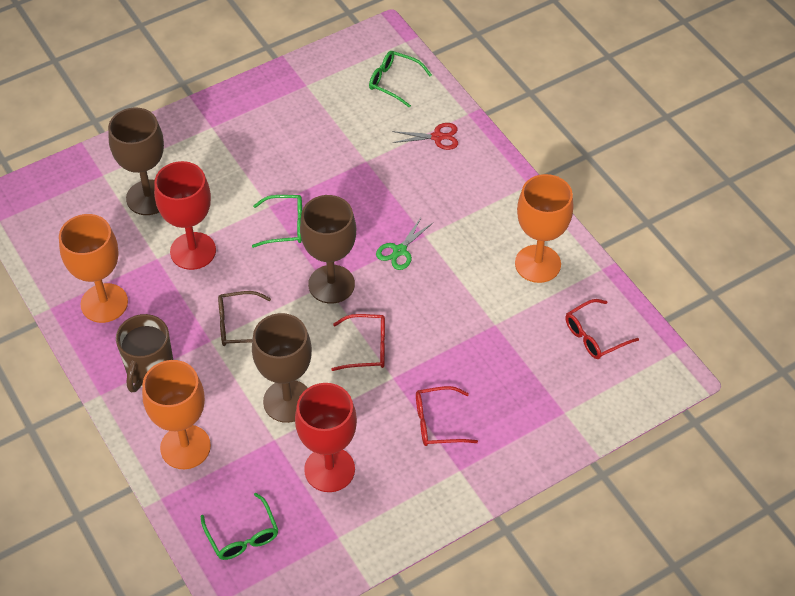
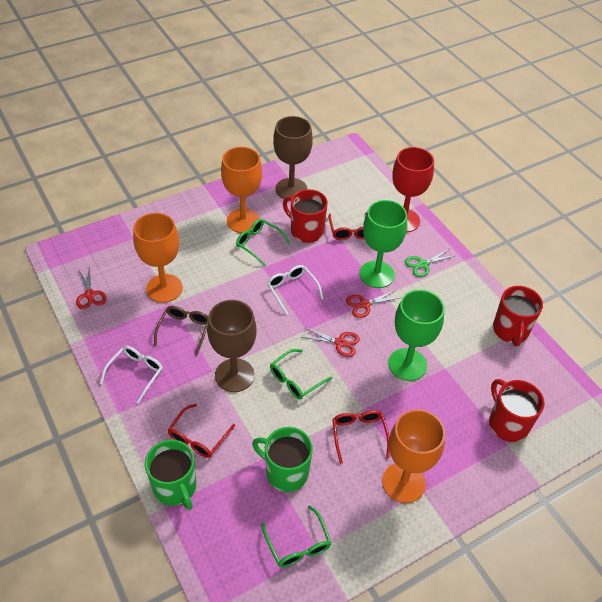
brown goblet: 3 -> 2
brown mug: 1 -> 0
green goblet: 0 -> 2
green mug: 0 -> 2
red goblet: 2 -> 1
red mug: 0 -> 3
red scissors: 1 -> 3
white glasses: 0 -> 2

